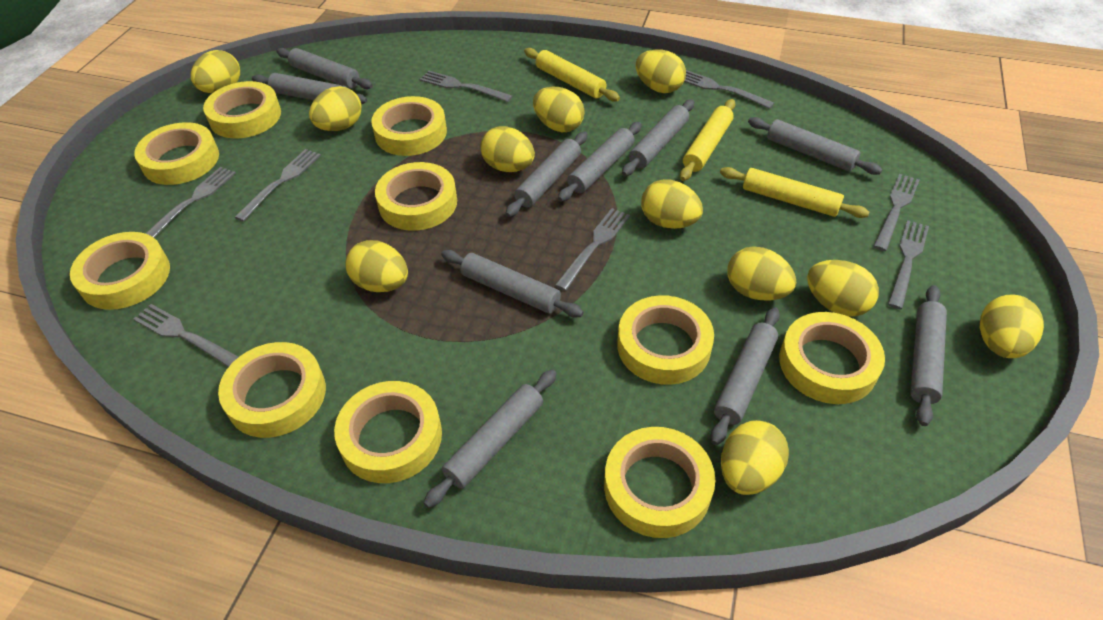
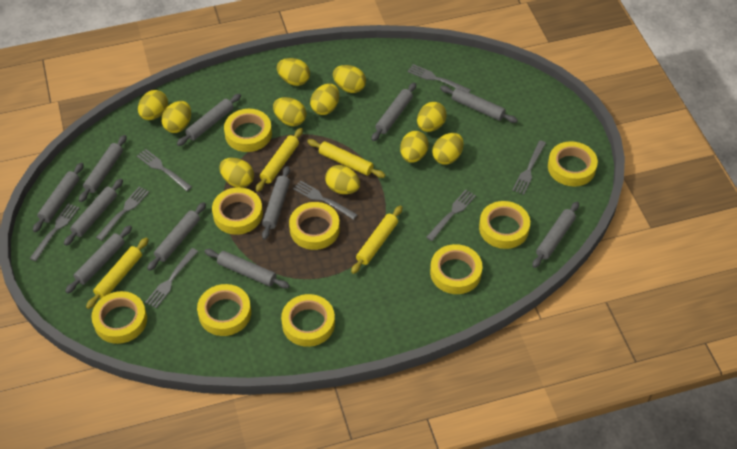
grey rolling pin: 10 -> 11
yellow rolling pin: 3 -> 4
yellow tape: 10 -> 9

